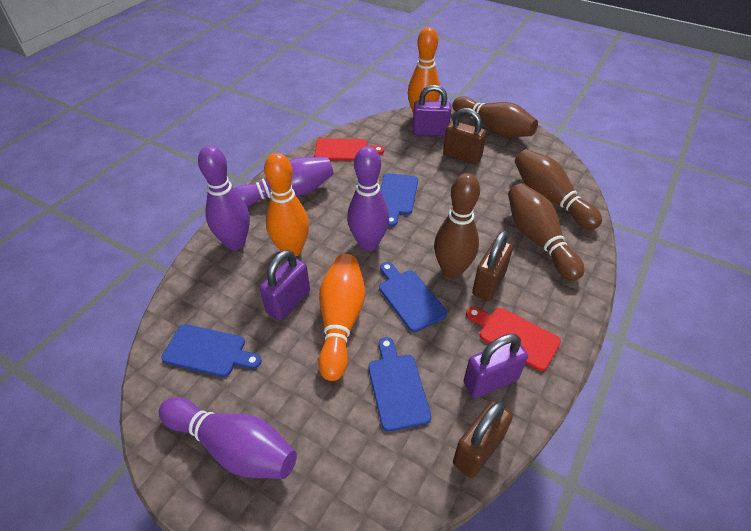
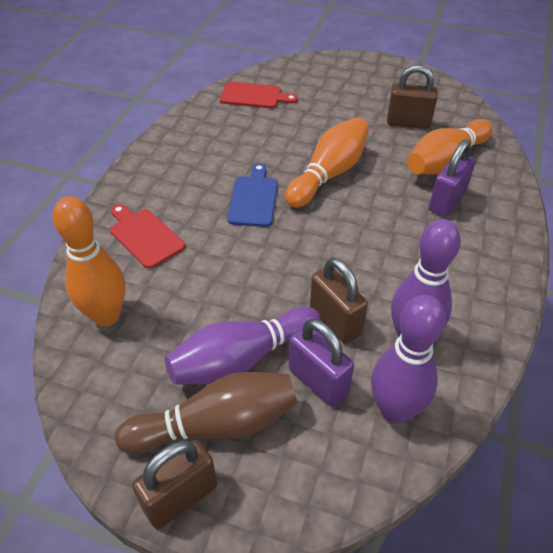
blue cutting board: 4 -> 1
brown bowling pin: 4 -> 1
purple bowling pin: 4 -> 3
purple padlock: 3 -> 2

